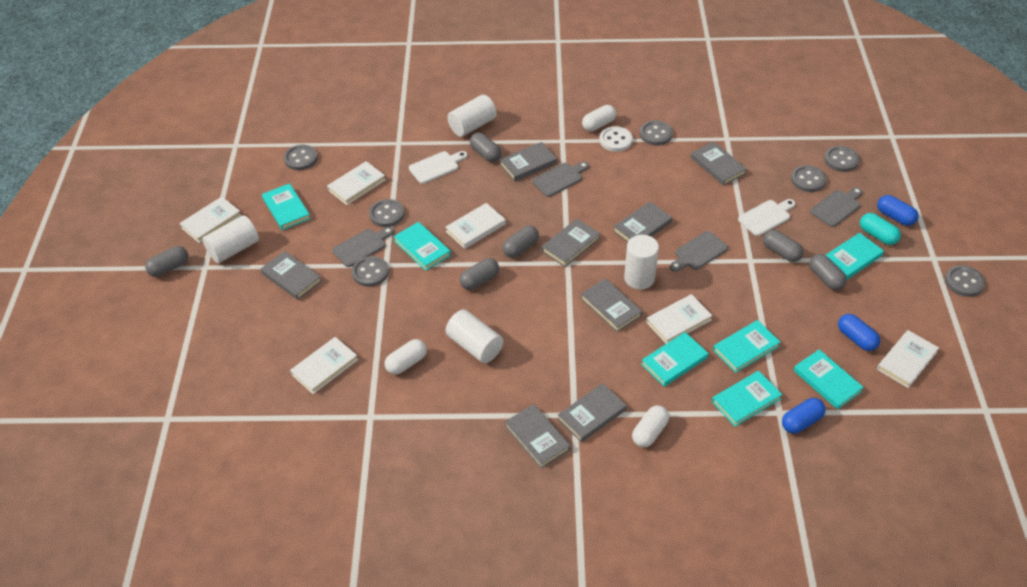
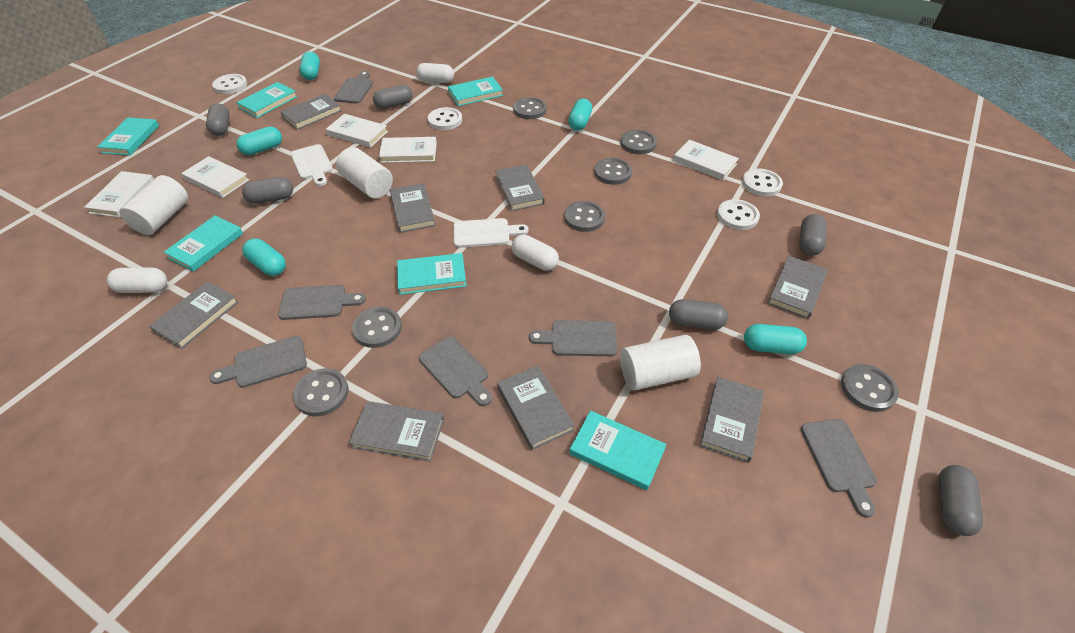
blue capsule: 3 -> 0
grey cutting board: 4 -> 6
turquoise book: 7 -> 6
turquoise capsule: 1 -> 5
white book: 6 -> 5
white button: 1 -> 4
white cylinder: 4 -> 3

